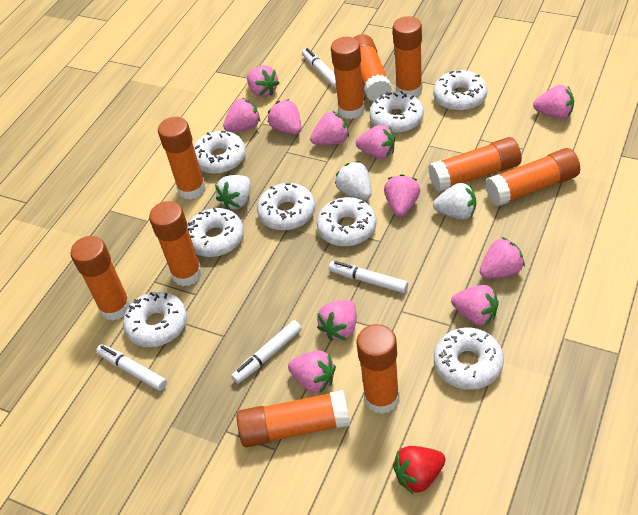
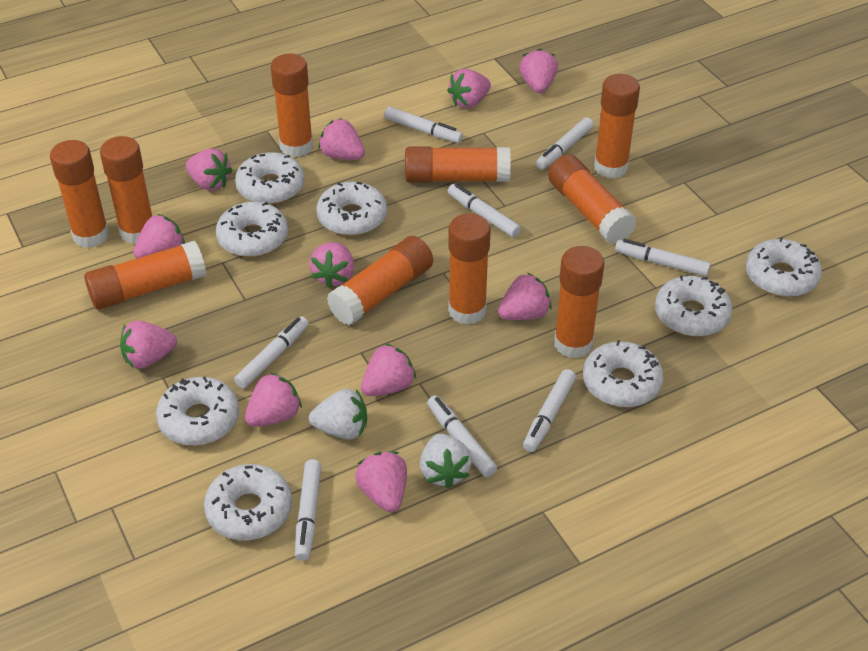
red strawberry: 1 -> 0
white marker: 4 -> 8
white strawberry: 3 -> 2

